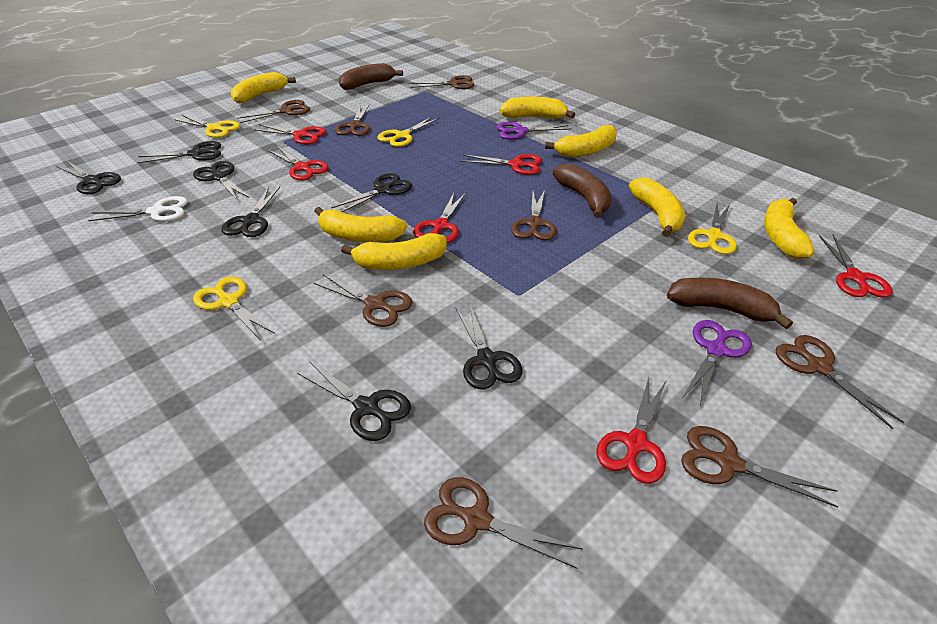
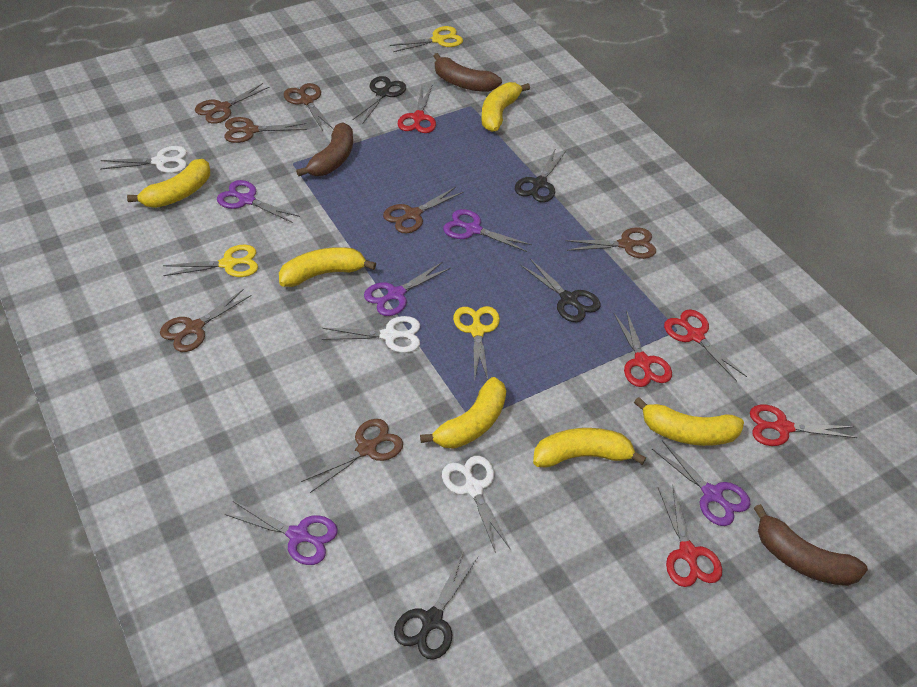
black scissors: 7 -> 4
brown scissors: 8 -> 7
purple scissors: 2 -> 5
red scissors: 6 -> 5
white scissors: 1 -> 3
yellow banana: 7 -> 6
yellow scissors: 4 -> 3

